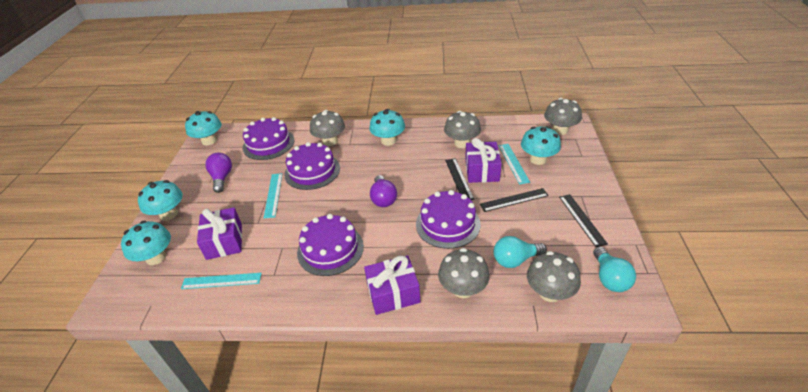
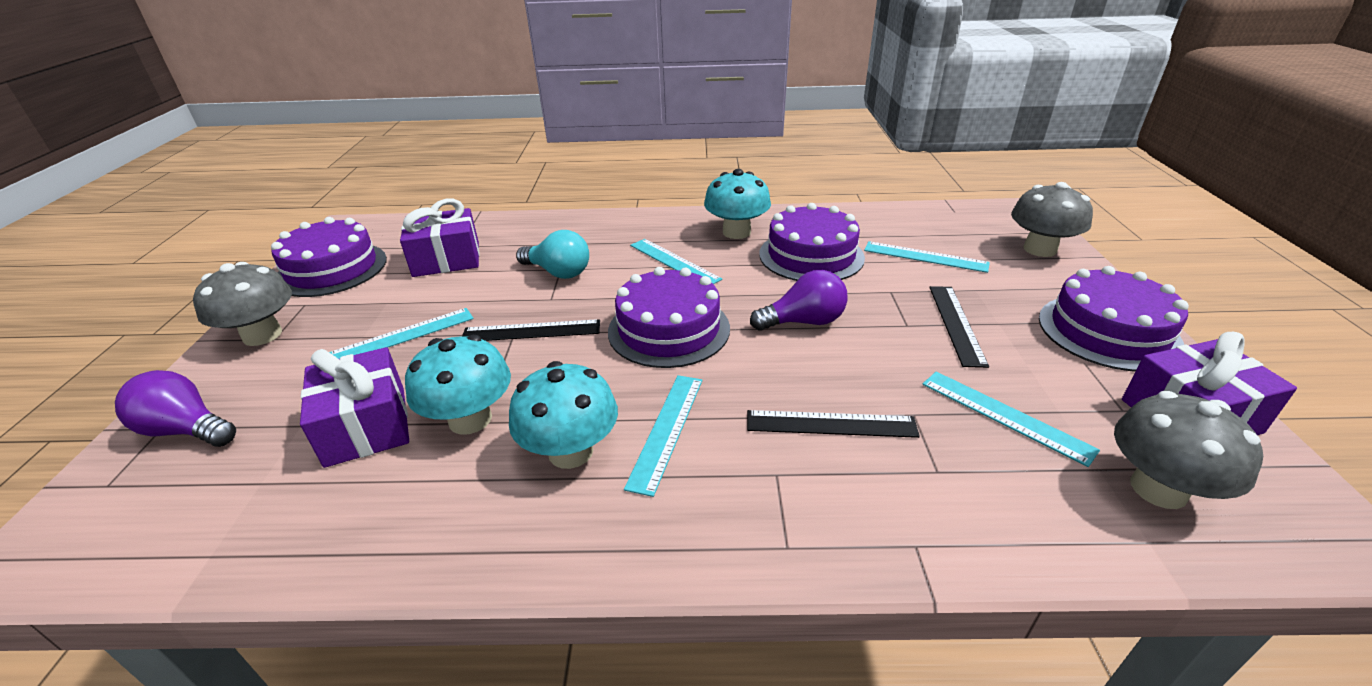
grey mushroom: 5 -> 3
turquoise light bulb: 2 -> 1
turquoise mushroom: 5 -> 3
turquoise ruler: 3 -> 5

